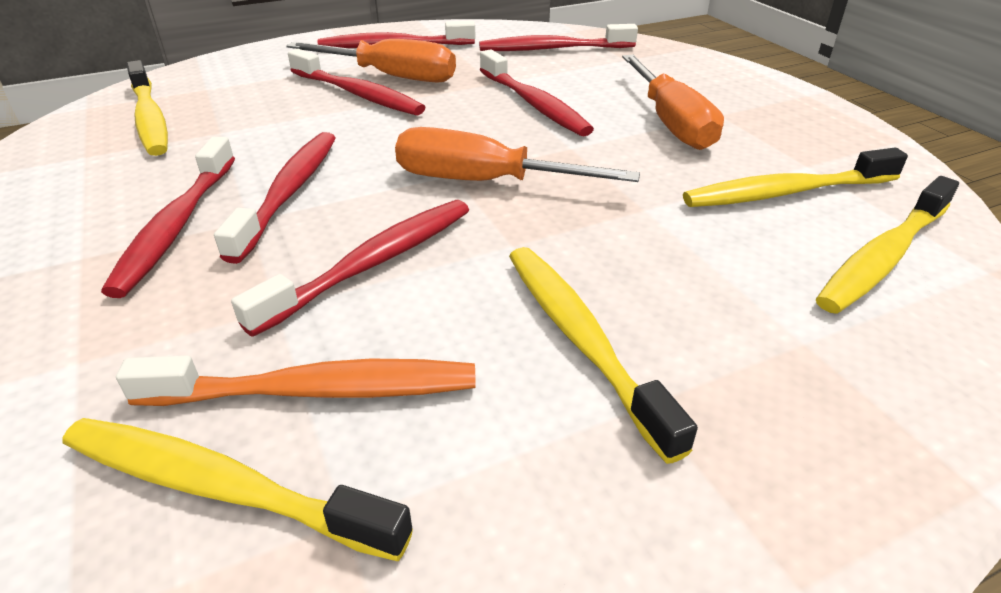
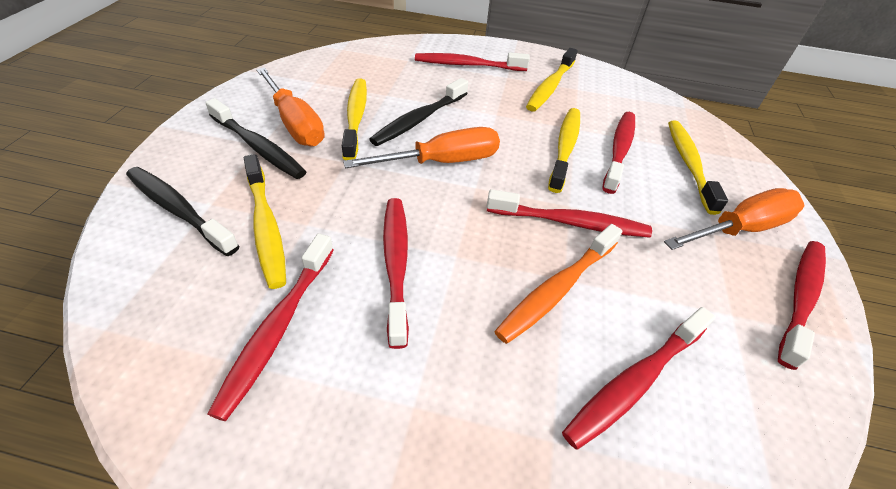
black toothbrush: 0 -> 3

